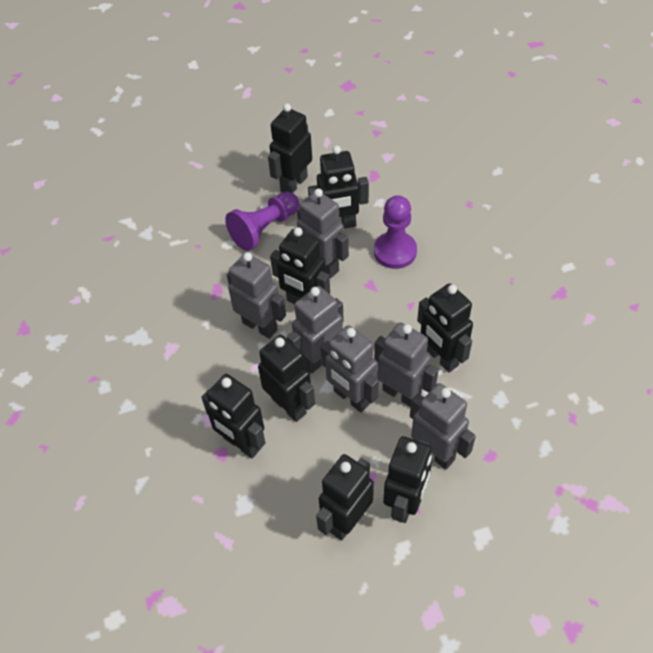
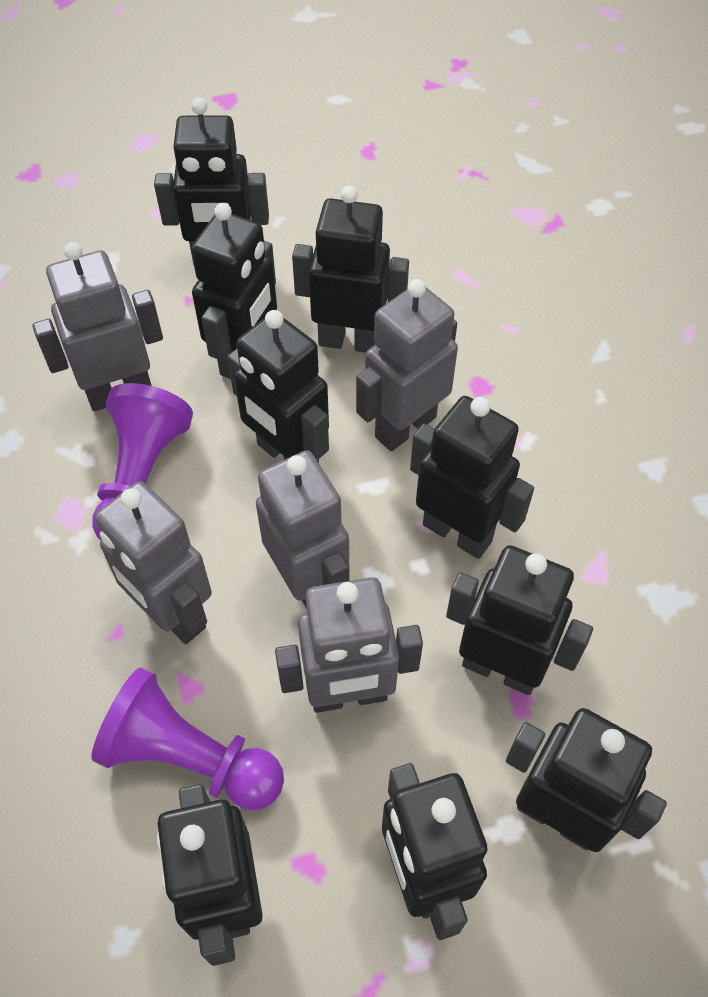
black robot: 8 -> 9
grey robot: 6 -> 5

